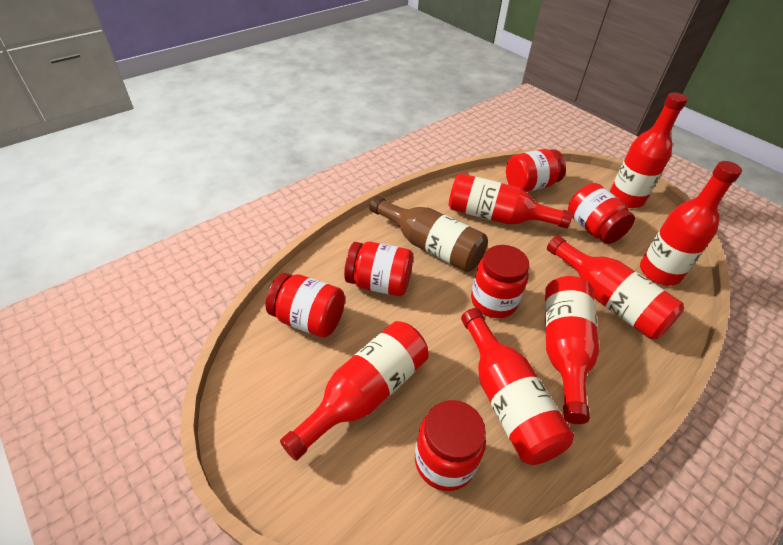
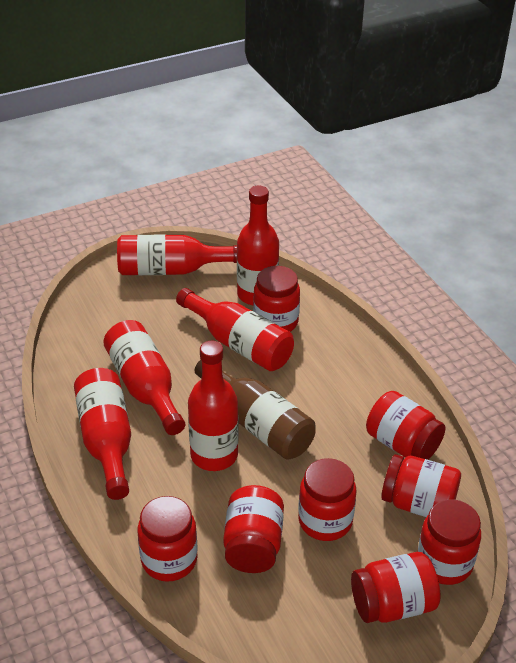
red bottle: 7 -> 6
red jar: 6 -> 8

